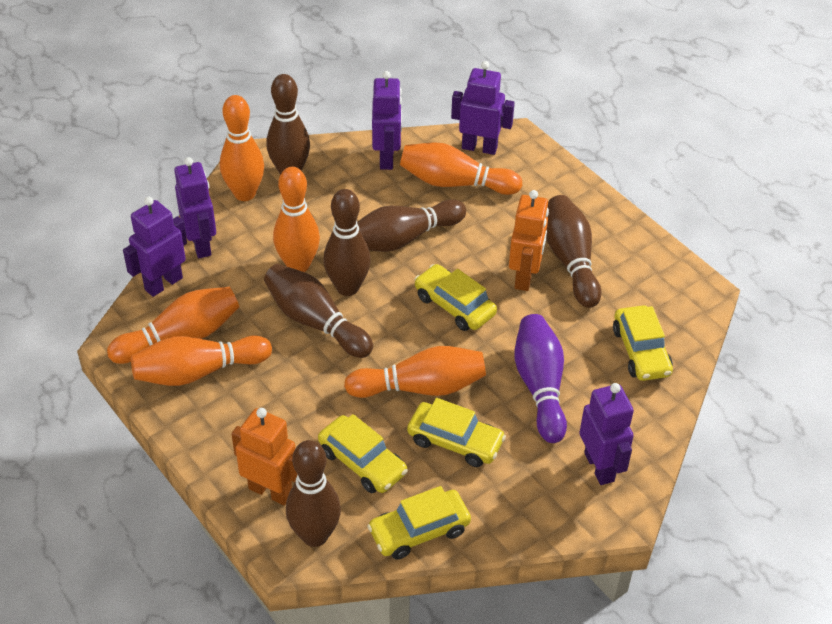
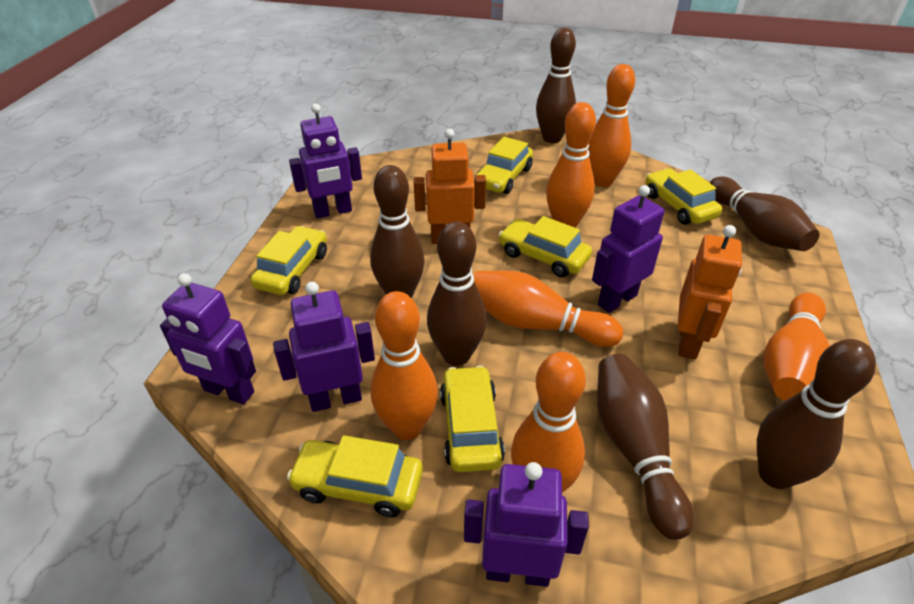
purple bowling pin: 1 -> 0
yellow car: 5 -> 6

